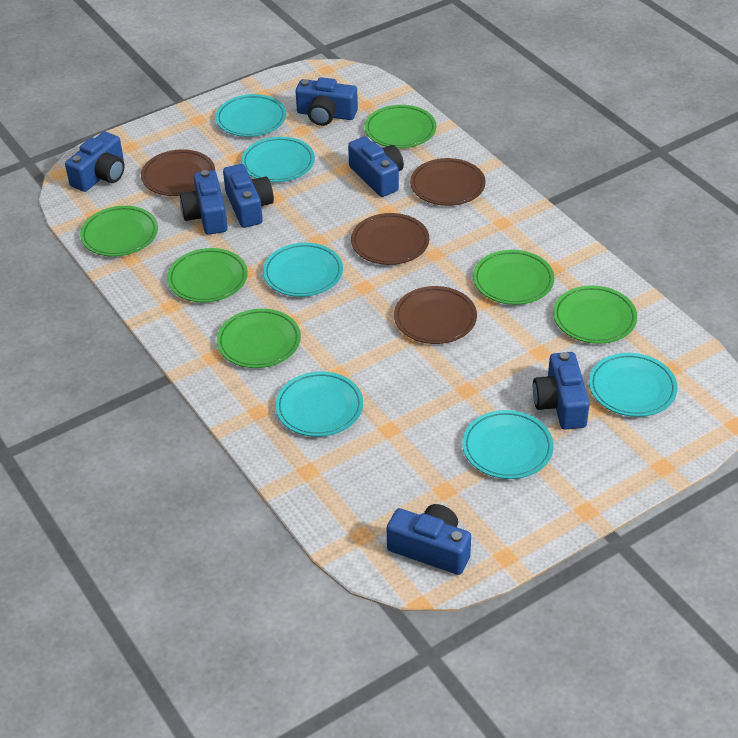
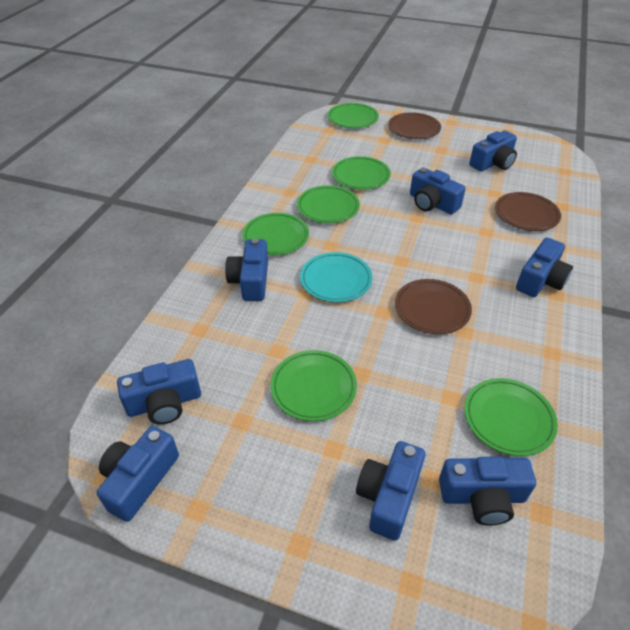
blue camera: 7 -> 8
brown plate: 4 -> 3
turquoise plate: 6 -> 1

